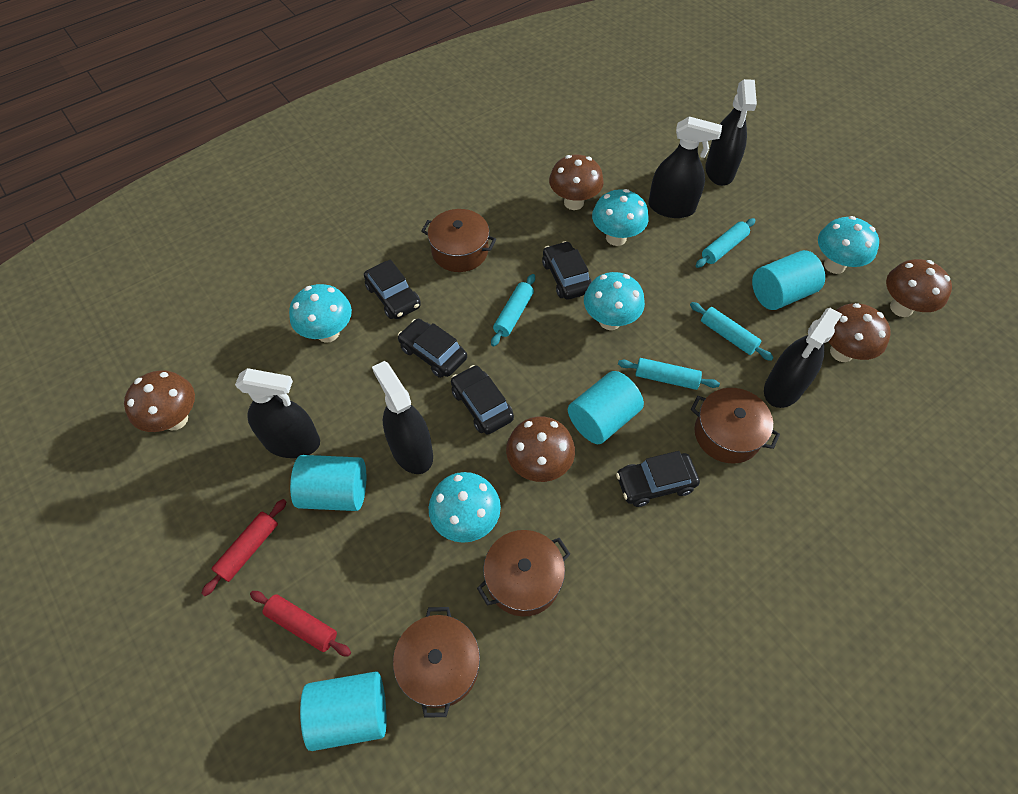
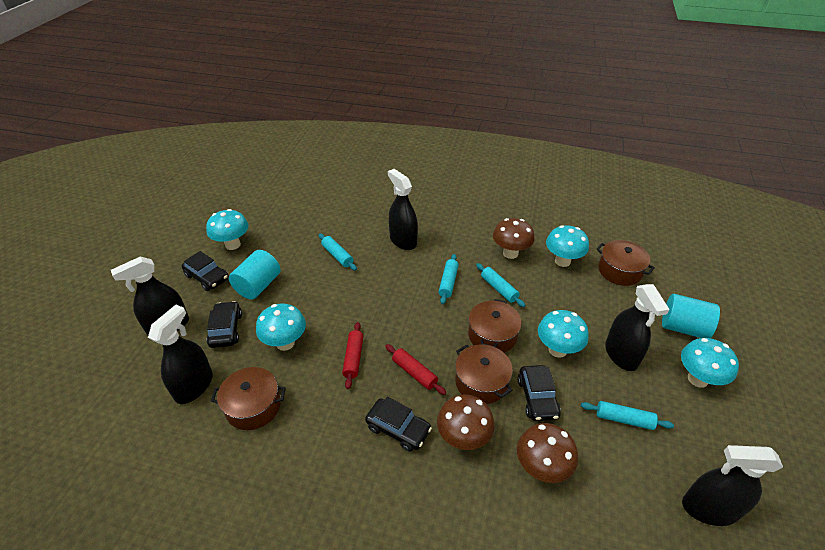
black car: 5 -> 4
brown mushroom: 5 -> 3
turquoise cylinder: 4 -> 2

